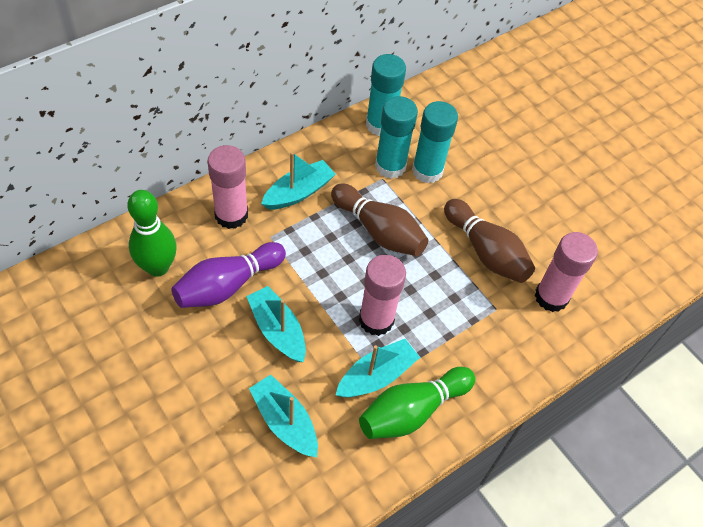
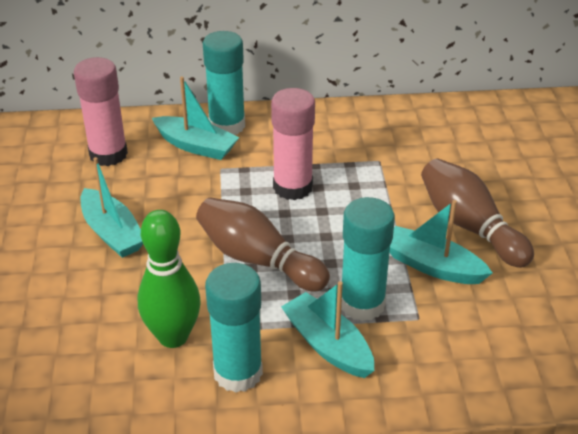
green bowling pin: 2 -> 1
pink glue stick: 3 -> 2
purple bowling pin: 1 -> 0

